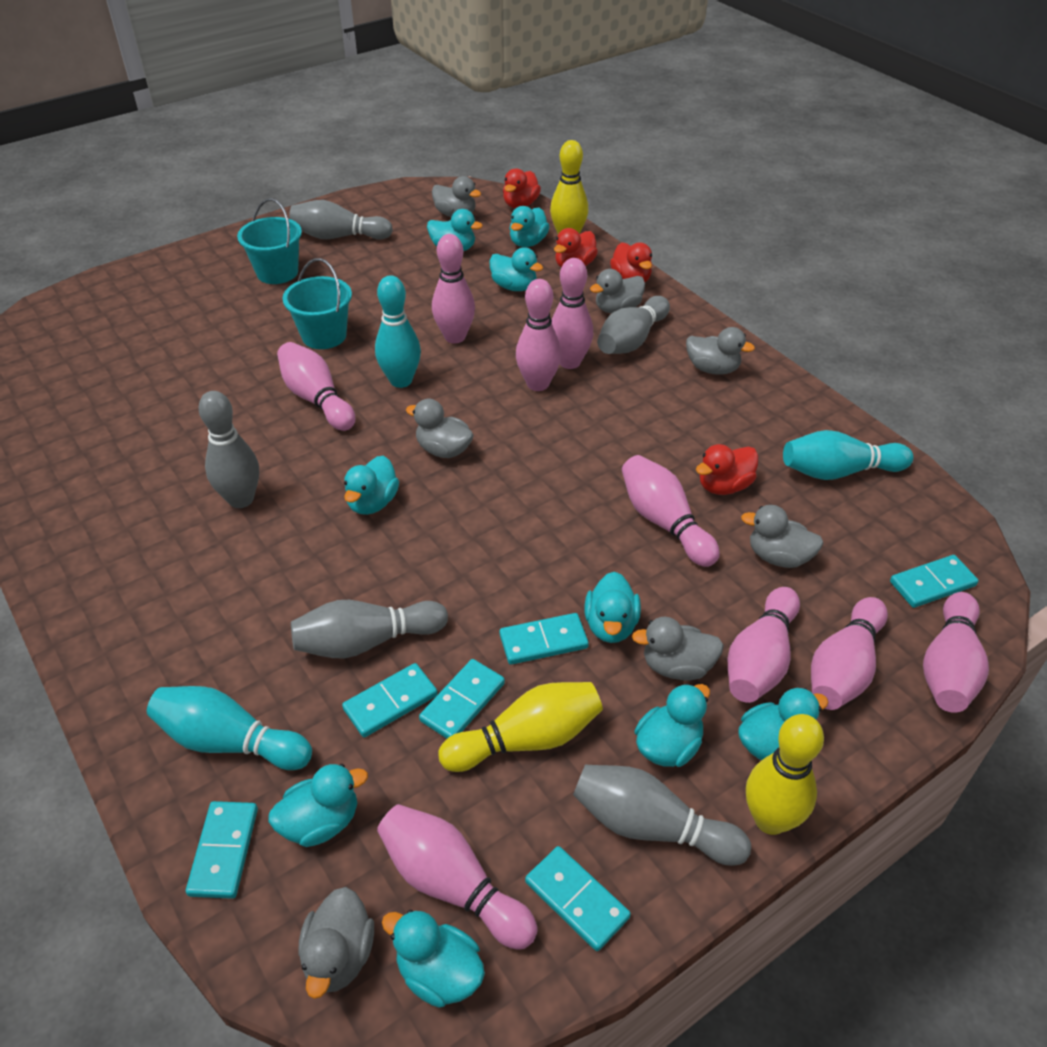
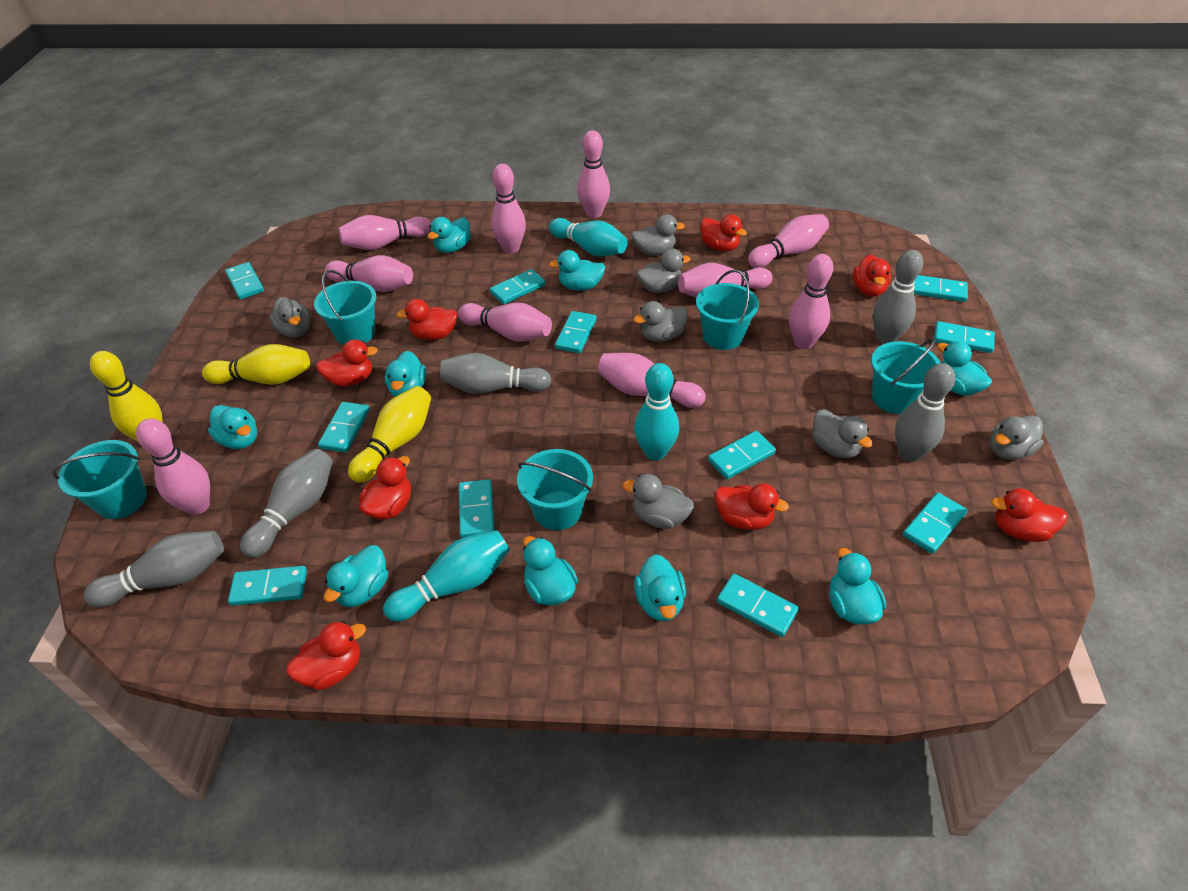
pink bowling pin: 9 -> 10
red duck: 4 -> 8
turquoise bucket: 2 -> 5
turquoise domino: 6 -> 11

